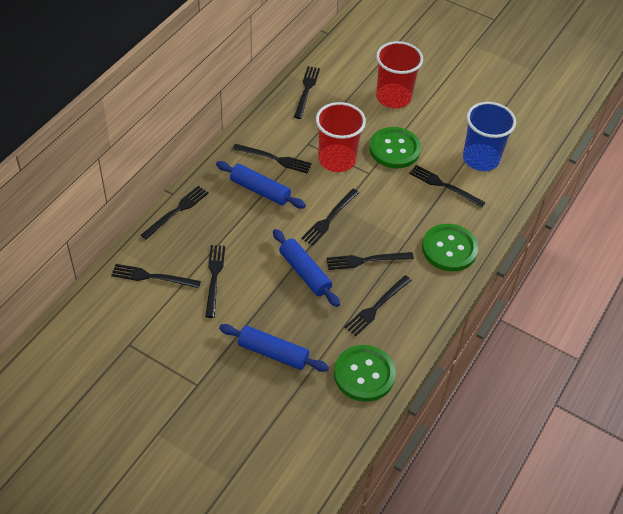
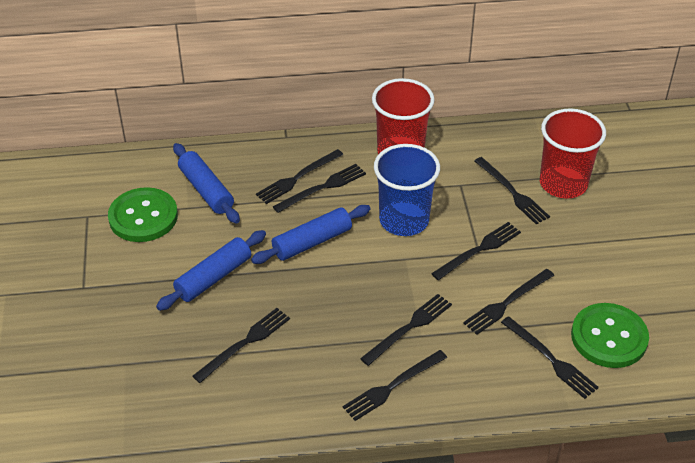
green button: 3 -> 2

